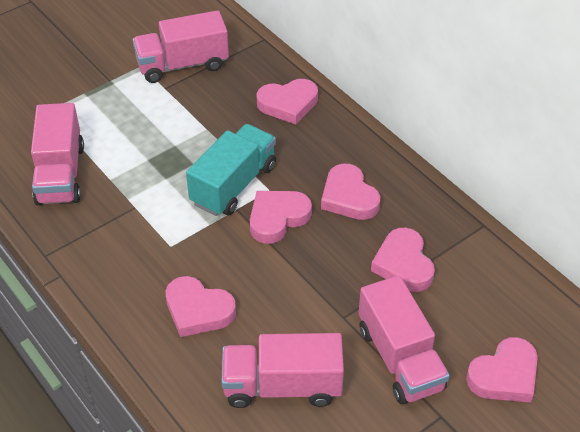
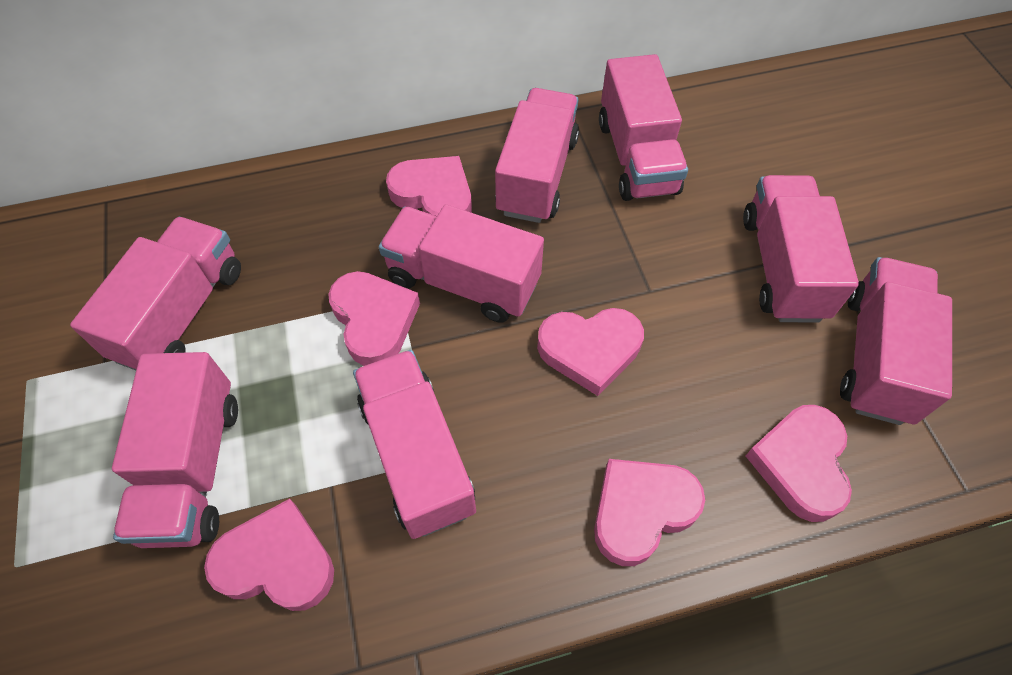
pink truck: 4 -> 8
turquoise truck: 1 -> 0

